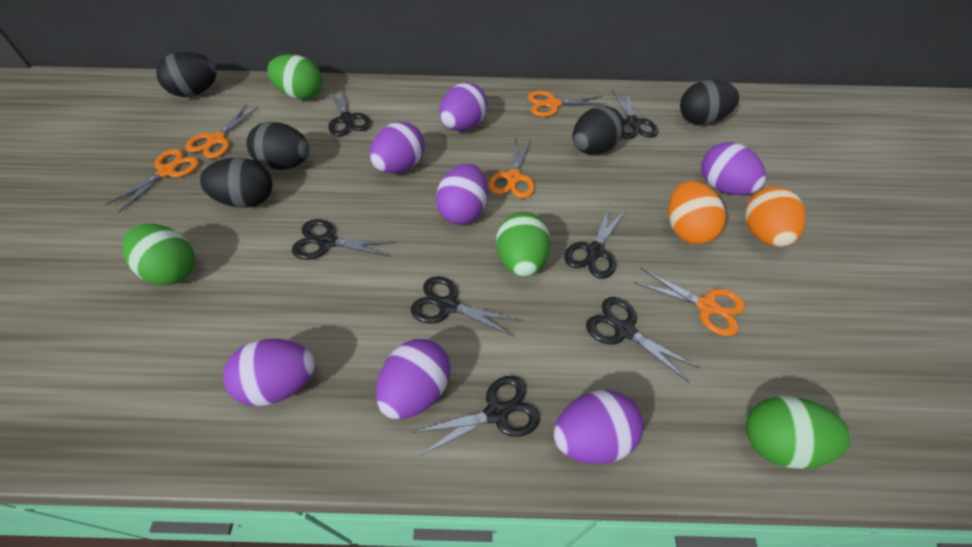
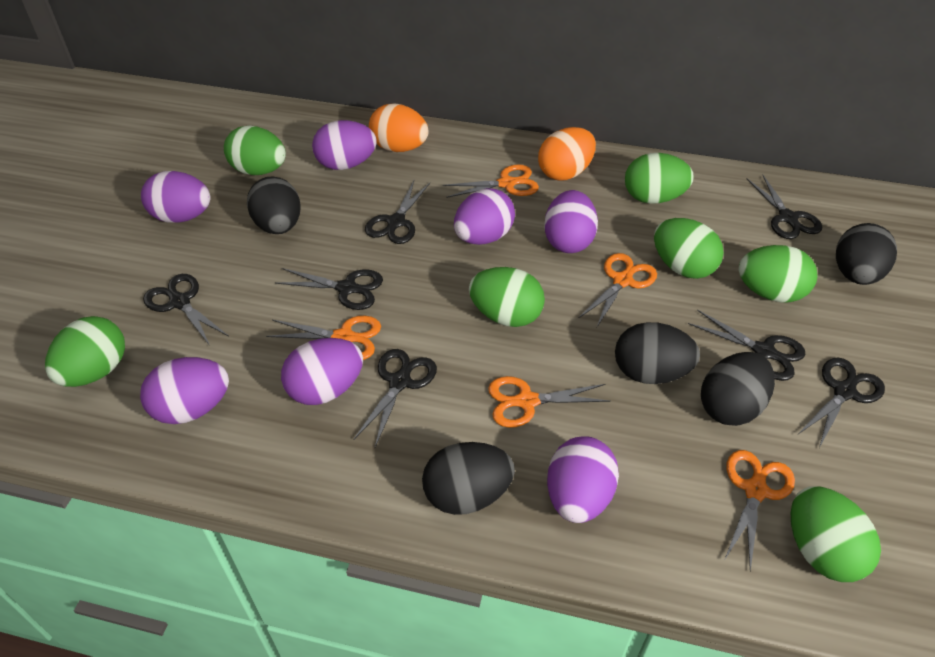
green egg: 4 -> 7

